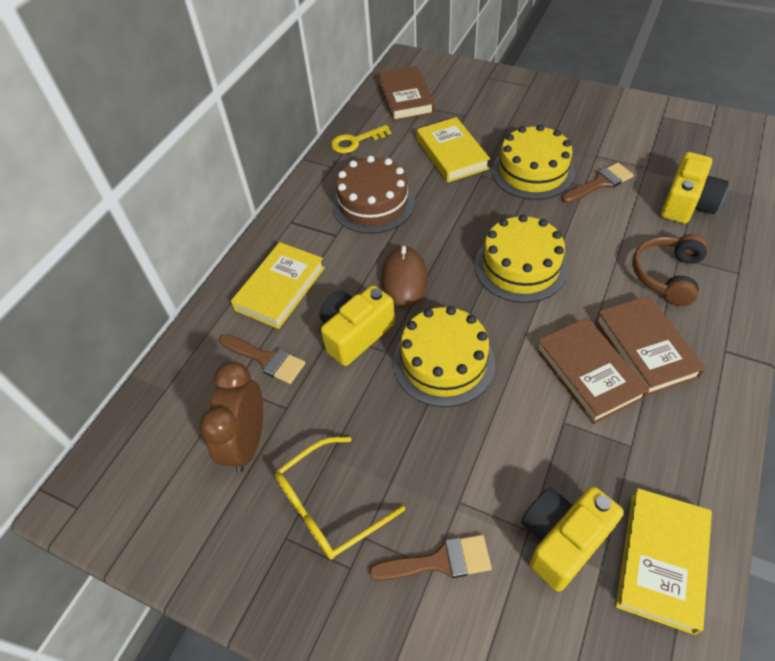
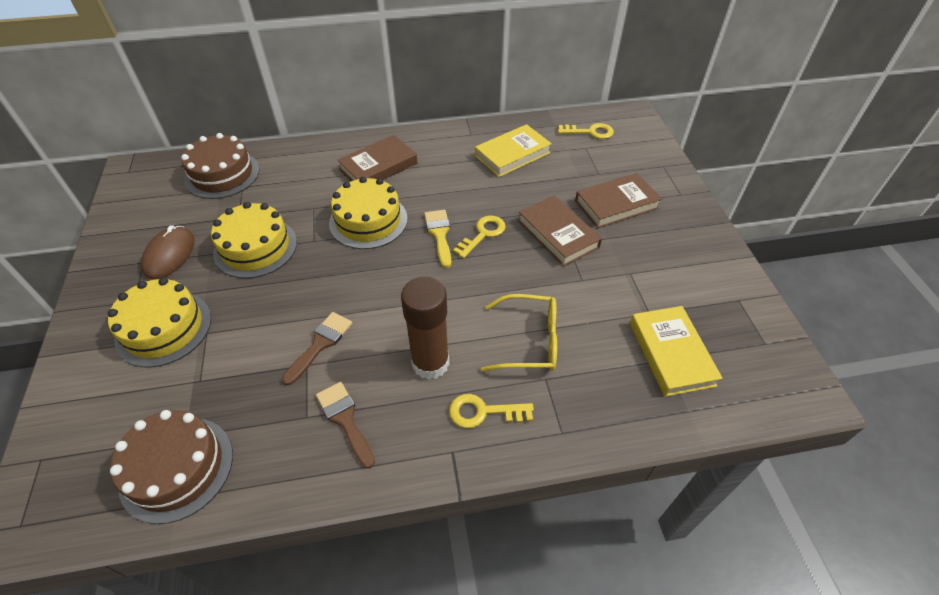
brown brush: 3 -> 2
brown cake: 1 -> 2
brown clock: 1 -> 0
brown glue stick: 0 -> 1
brown headphones: 1 -> 0
yellow book: 3 -> 2
yellow brush: 0 -> 1
yellow camera: 3 -> 0
yellow key: 1 -> 3

